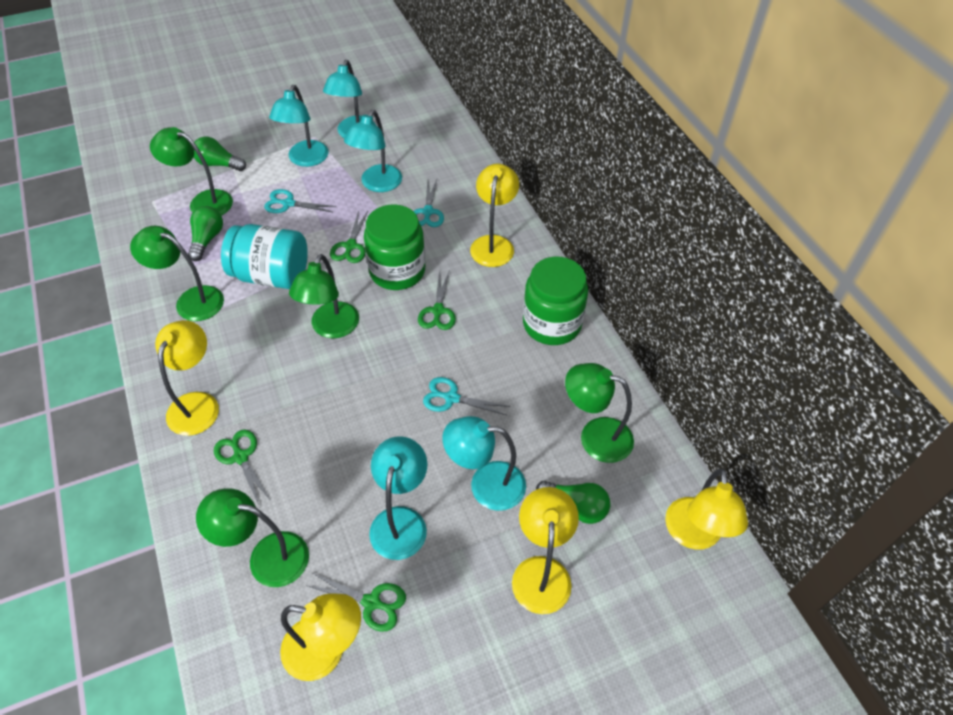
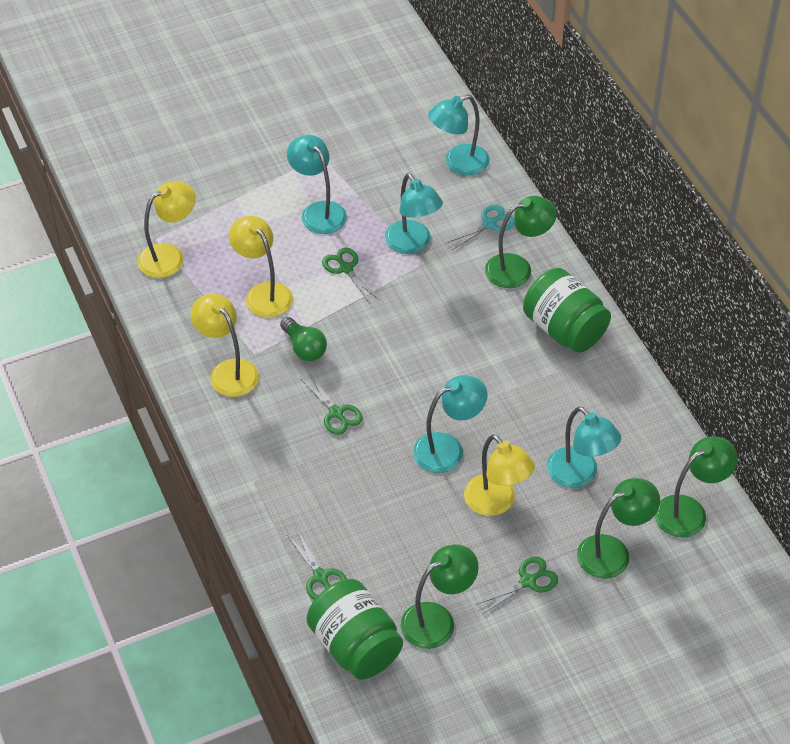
green lamp: 5 -> 4
green light bulb: 3 -> 1
turquoise jar: 1 -> 0
turquoise scissors: 3 -> 1
yellow lamp: 5 -> 4

